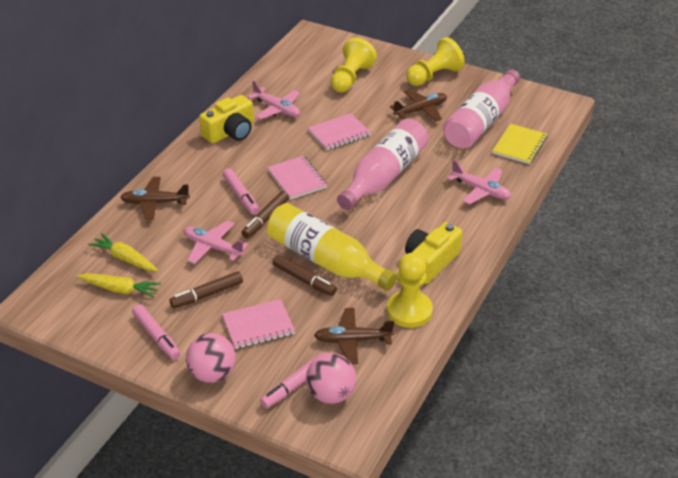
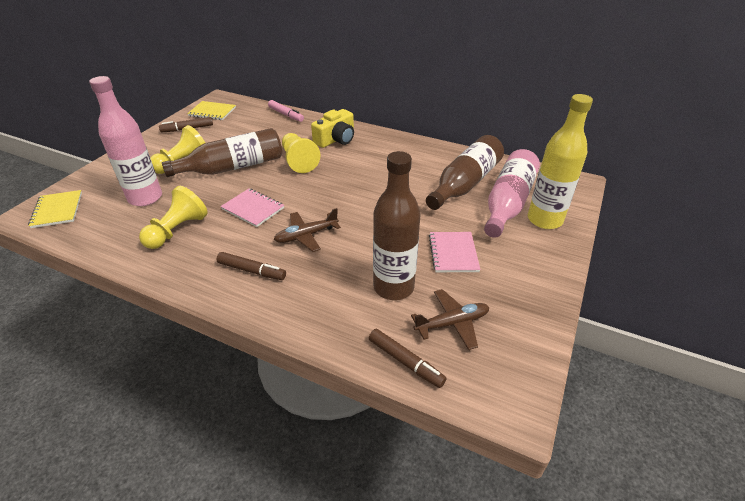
brown bottle: 0 -> 3
brown plane: 3 -> 2
pink ball: 2 -> 0
pink marker: 3 -> 1
pink notebook: 3 -> 2
pink plane: 3 -> 0
yellow camera: 2 -> 1
yellow carrot: 2 -> 0
yellow notebook: 1 -> 2

